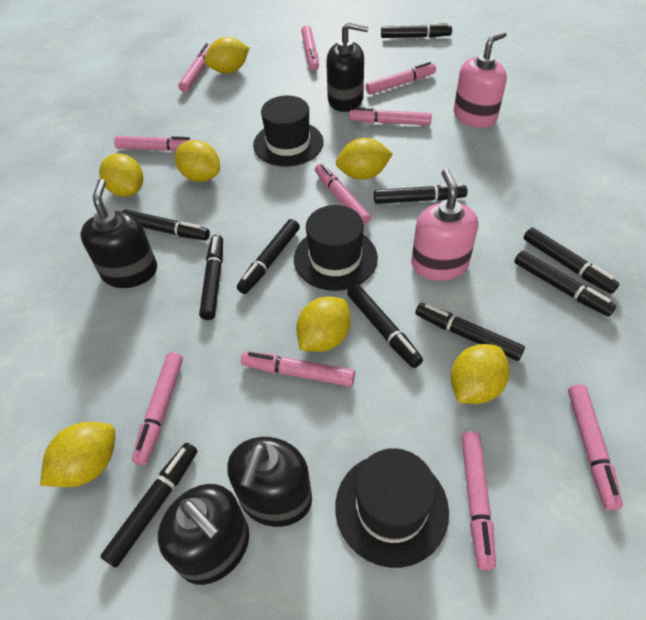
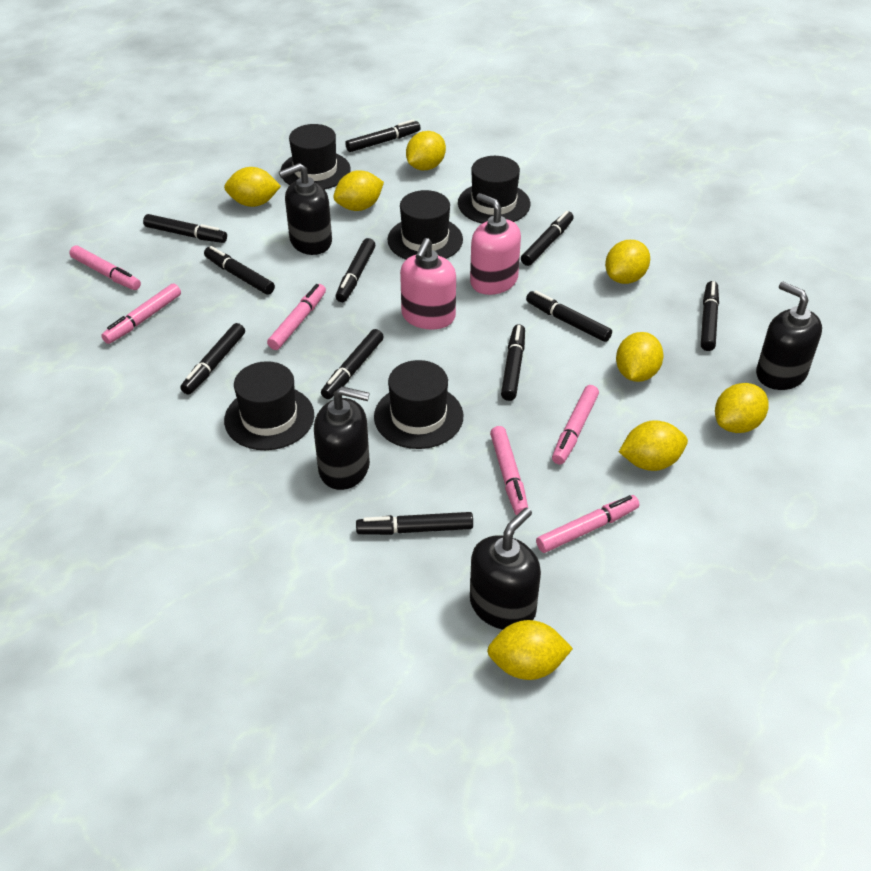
black hat: 3 -> 5
black marker: 10 -> 11
pink marker: 10 -> 6
yellow lemon: 7 -> 8

